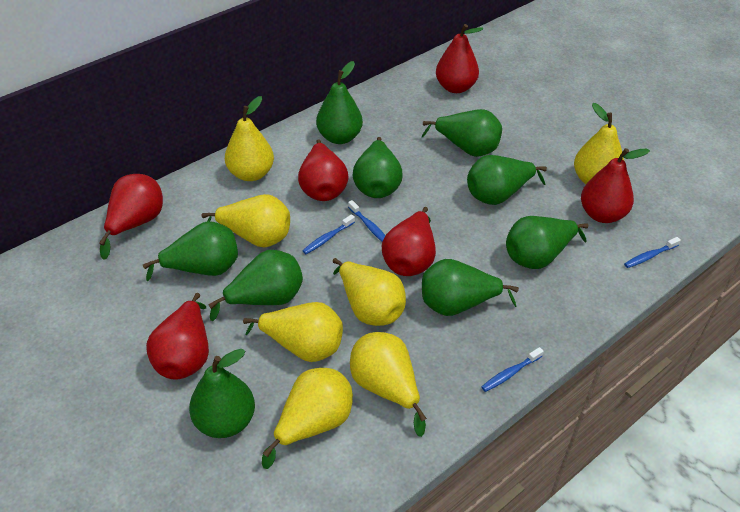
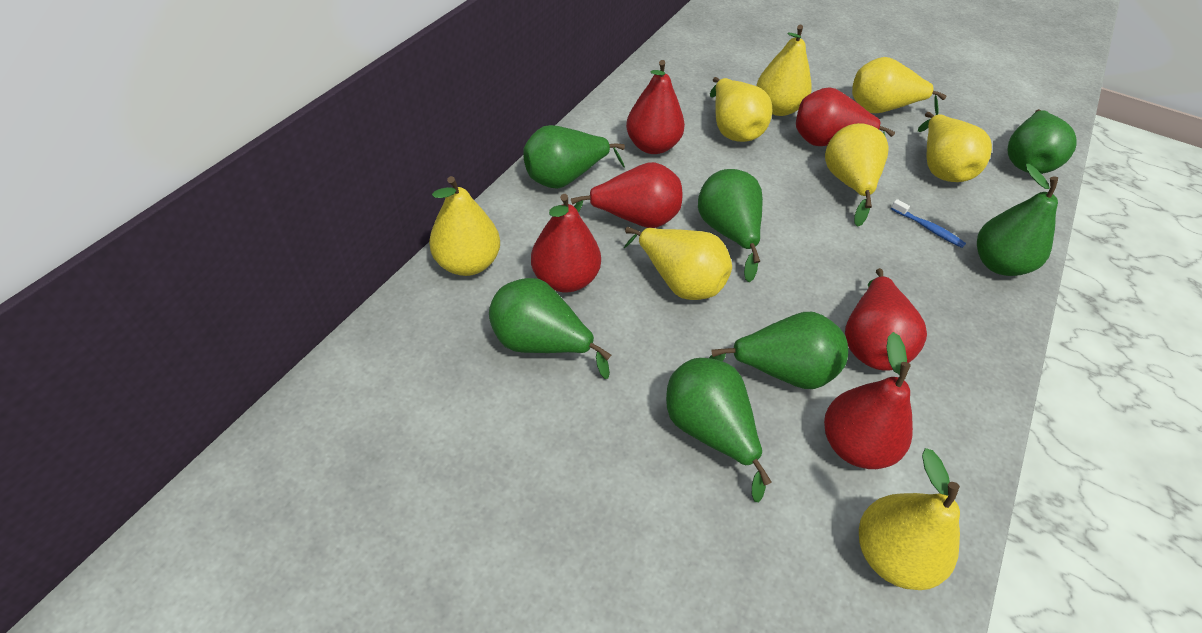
blue toothbrush: 4 -> 1
green pear: 9 -> 7
yellow pear: 7 -> 8

